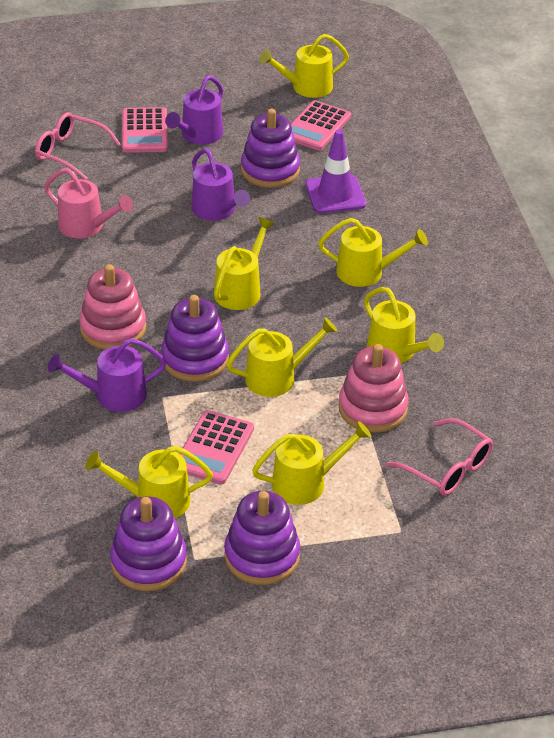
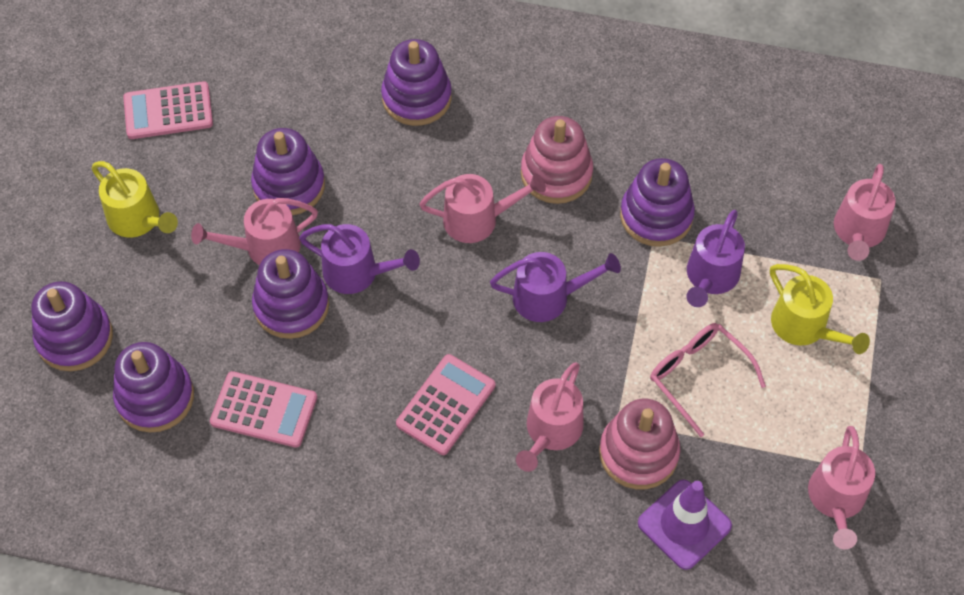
pink glasses: 2 -> 1
pink watering can: 1 -> 5
purple stacking toy: 4 -> 6
yellow watering can: 7 -> 2

